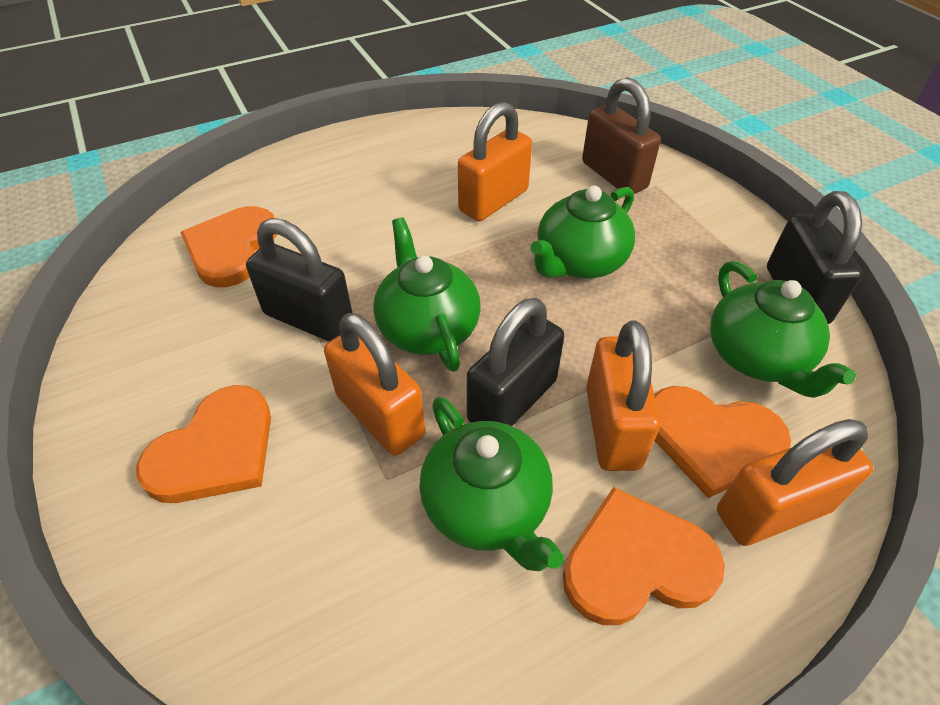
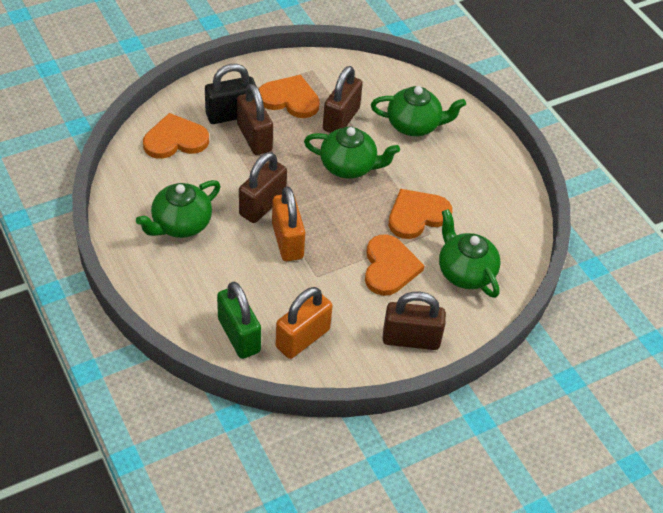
black padlock: 3 -> 1
brown padlock: 1 -> 4
green padlock: 0 -> 1
orange padlock: 4 -> 2

